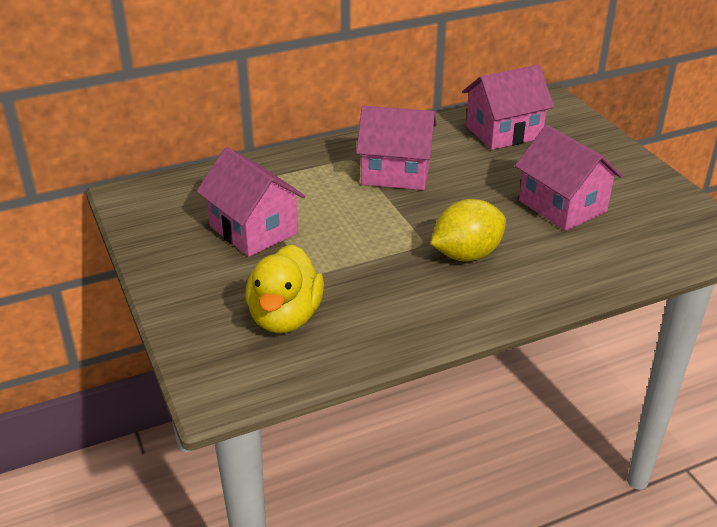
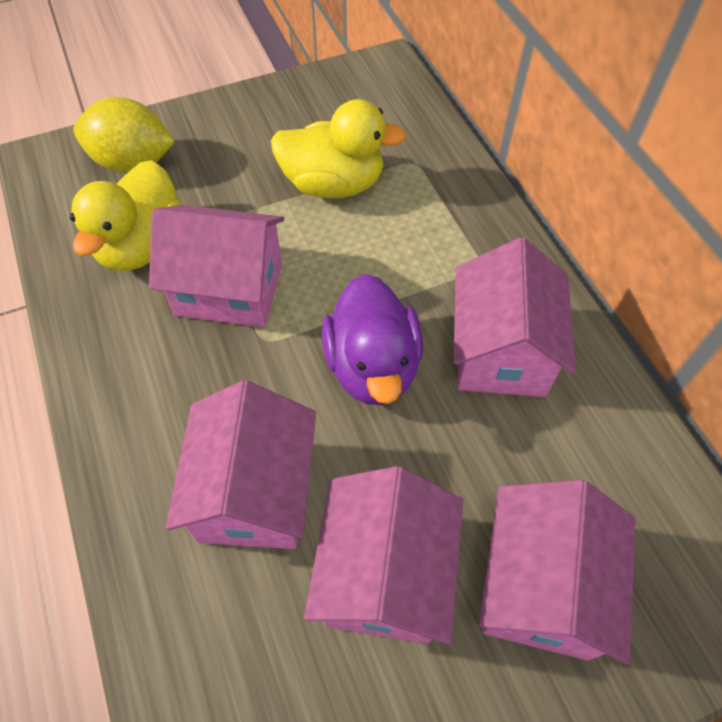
pink house: 4 -> 5
purple duck: 0 -> 1
yellow duck: 1 -> 2

